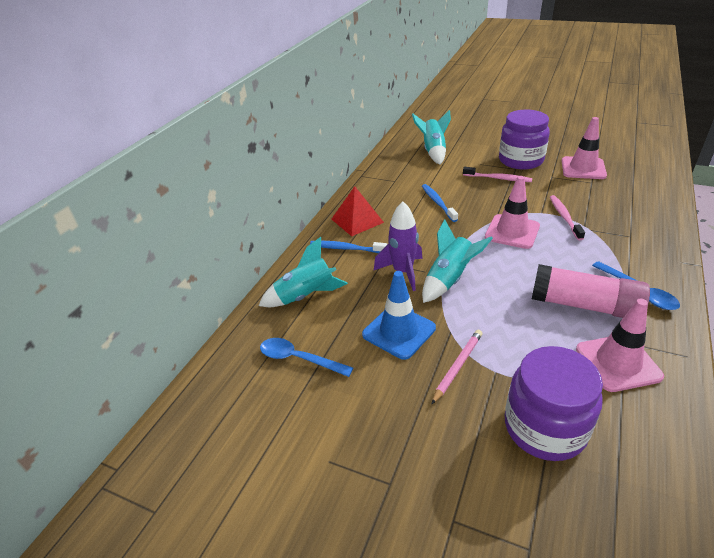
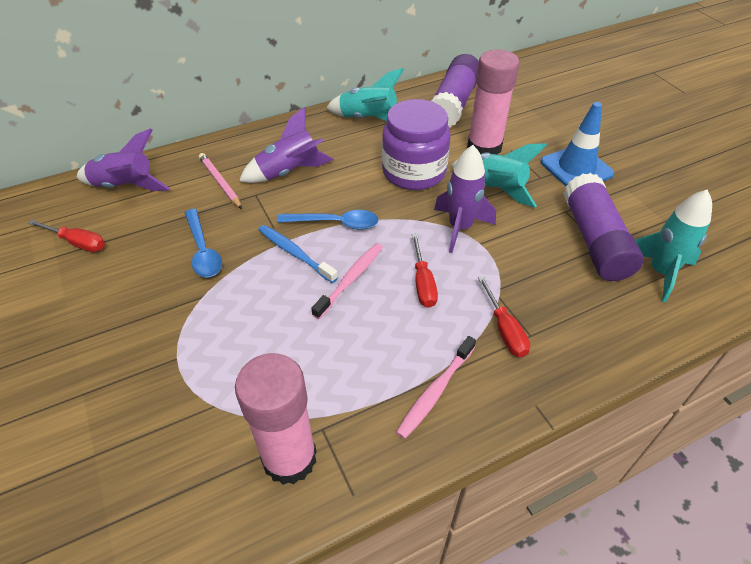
blue toothbrush: 2 -> 1
pink glue stick: 1 -> 2
pink traffic cone: 3 -> 0
purple glue stick: 0 -> 2
purple jar: 2 -> 1
purple rocket: 1 -> 3
red pyramid: 1 -> 0
red screwdriver: 0 -> 3

